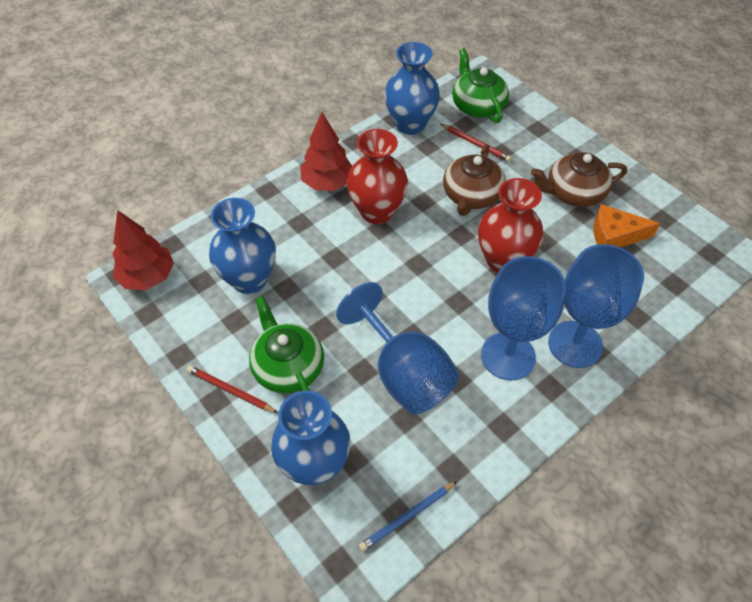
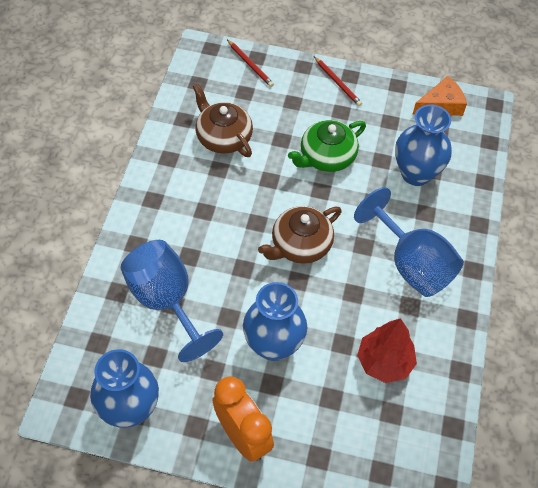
blue goblet: 3 -> 2
blue pencil: 1 -> 0
green teapot: 2 -> 1
orange clock: 0 -> 1
red tree: 2 -> 1
red vase: 2 -> 0

